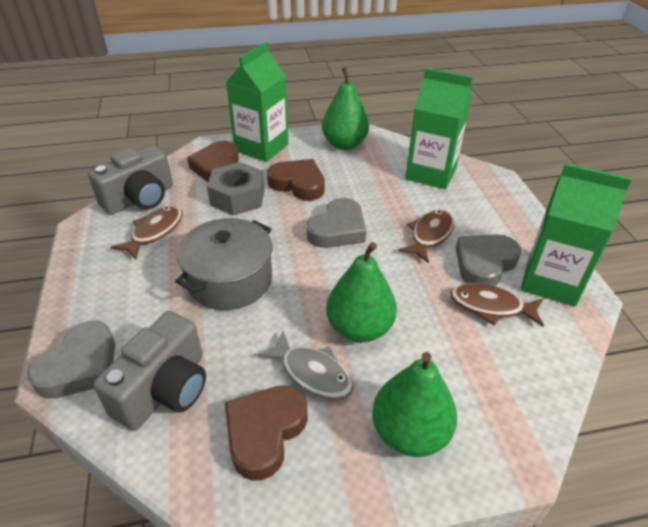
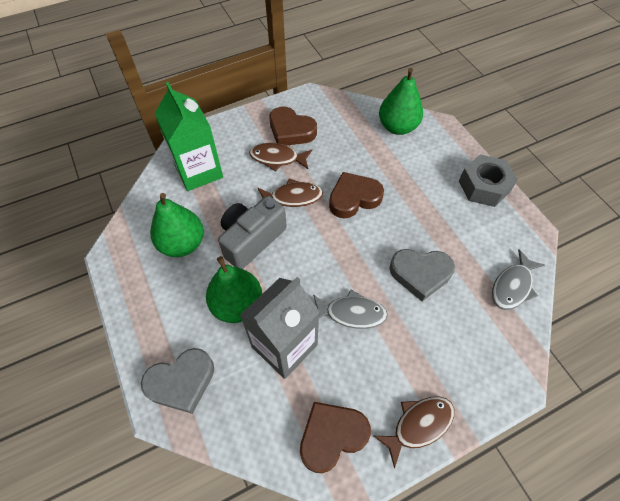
green carton: 3 -> 1
grey camera: 2 -> 1
grey carton: 0 -> 1
grey fish: 1 -> 2
grey heart: 3 -> 2
grey pot: 1 -> 0

